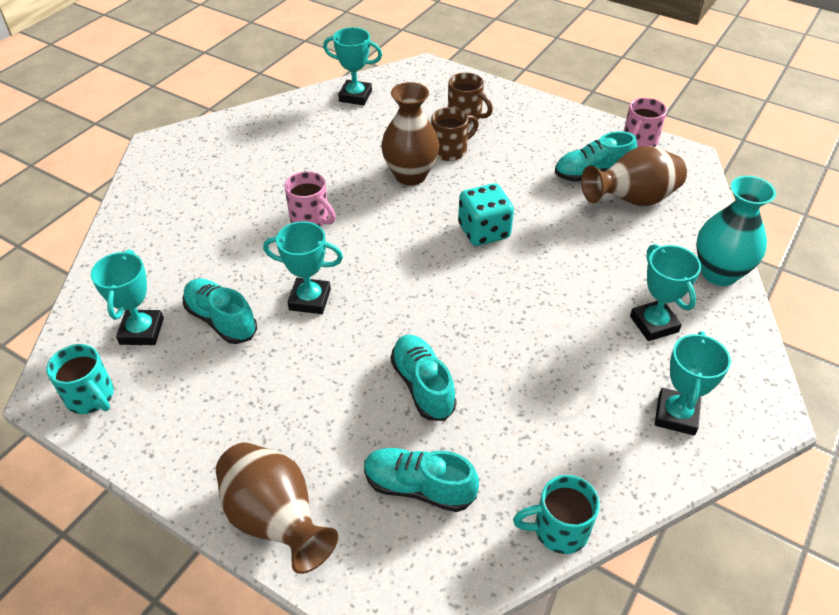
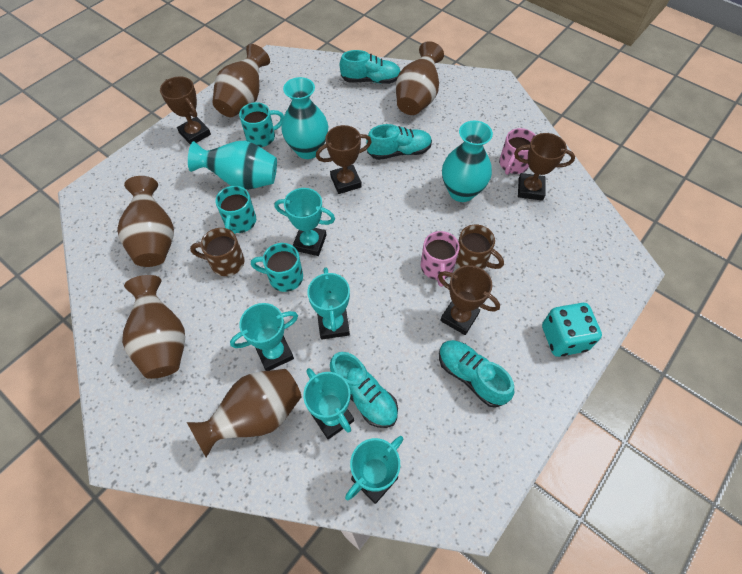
brown trophy: 0 -> 4
brown vase: 3 -> 5
turquoise mug: 2 -> 3
turquoise vase: 1 -> 3

